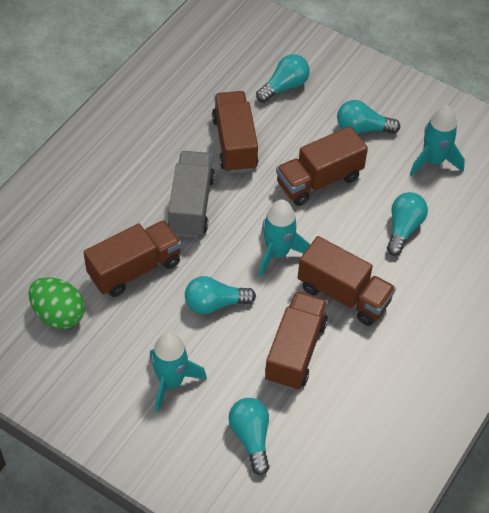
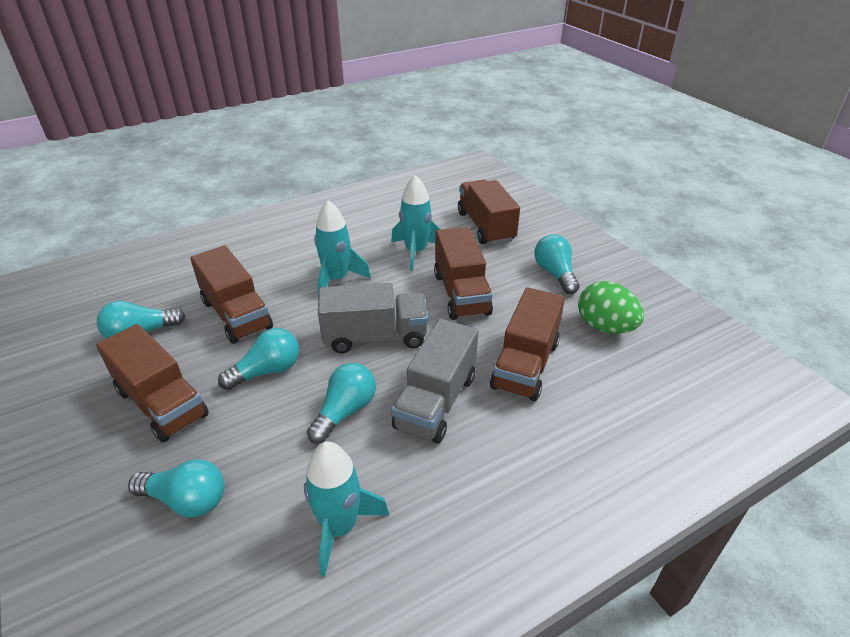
grey truck: 1 -> 2

